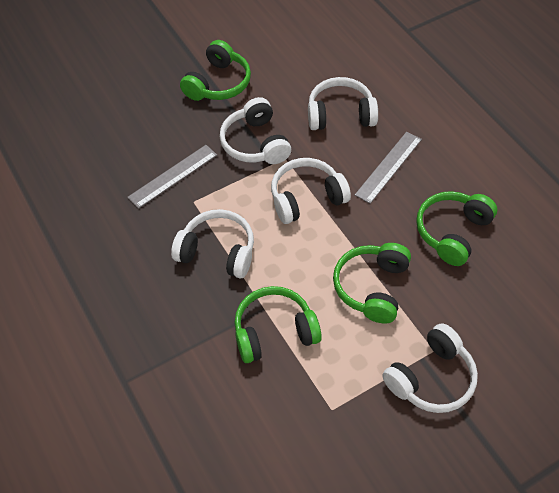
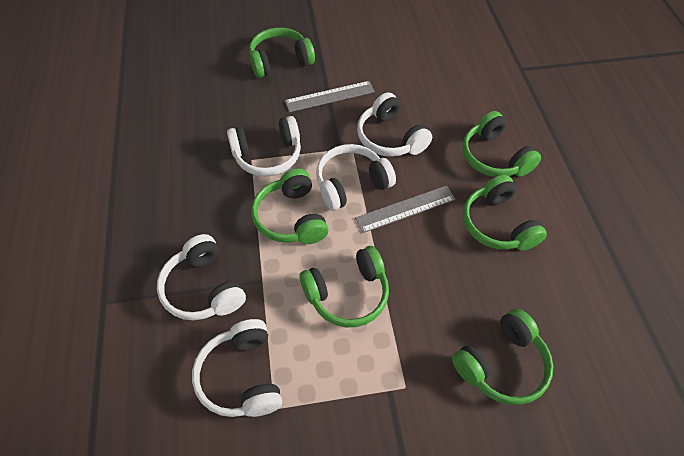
green headphones: 4 -> 6

